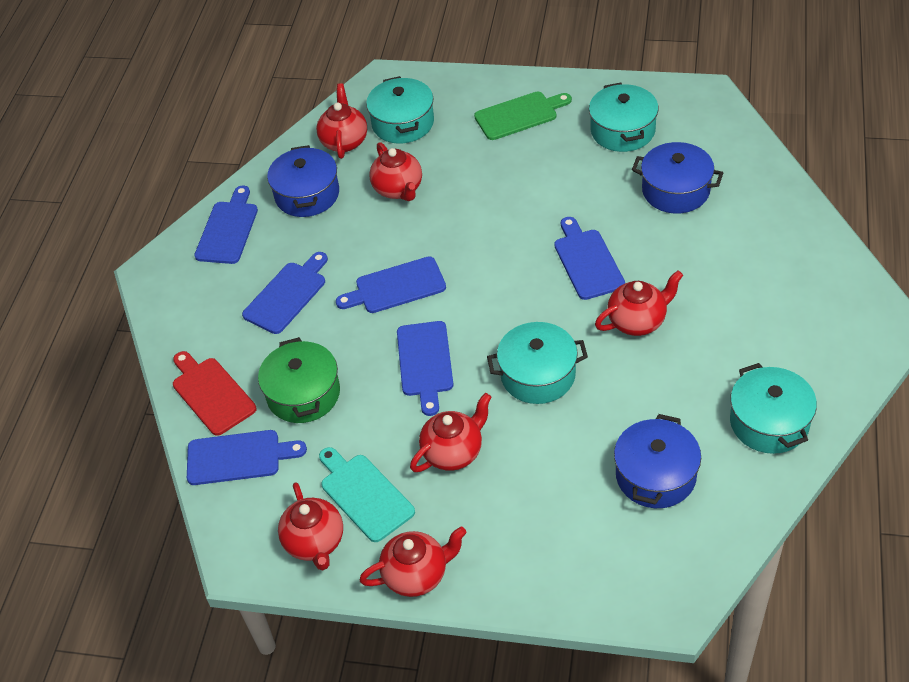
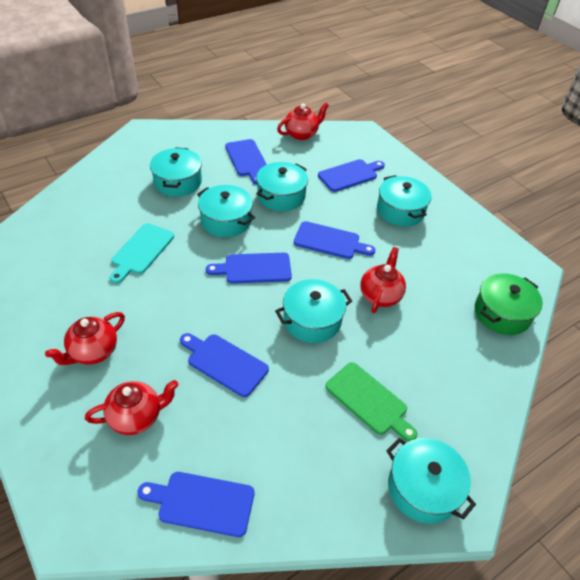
blue pot: 3 -> 0
red cutting board: 1 -> 0
red teapot: 6 -> 4
turquoise pot: 4 -> 6

